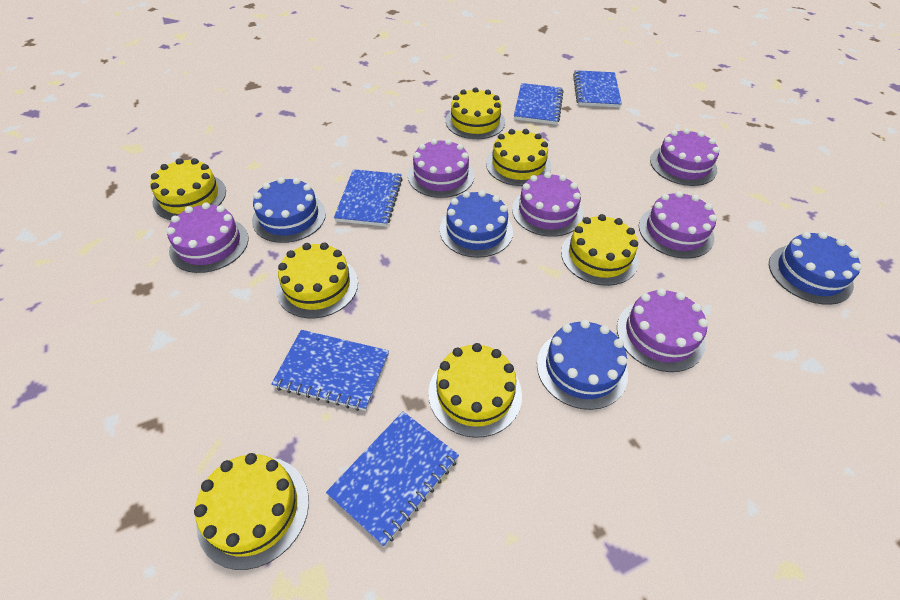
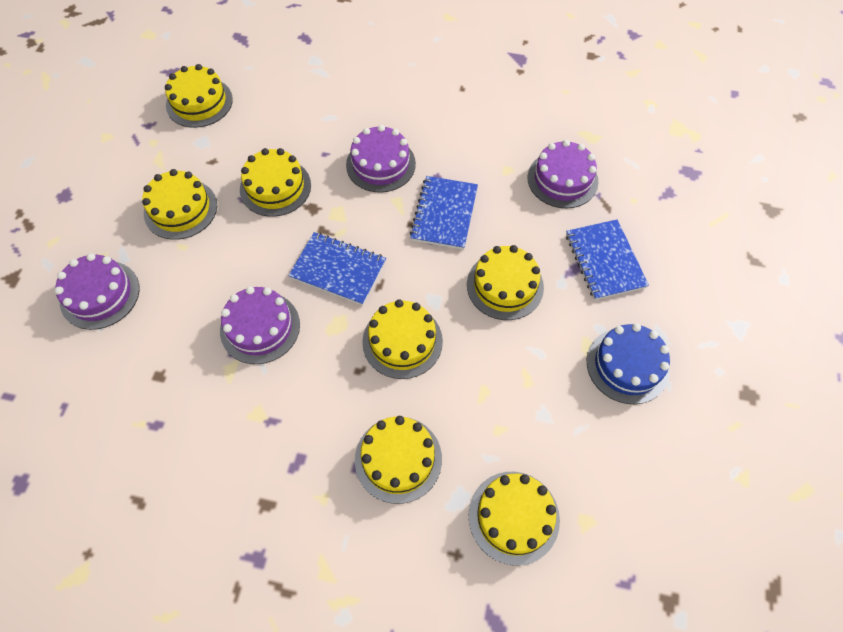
blue cake: 4 -> 1
blue notebook: 5 -> 3
purple cake: 6 -> 4

